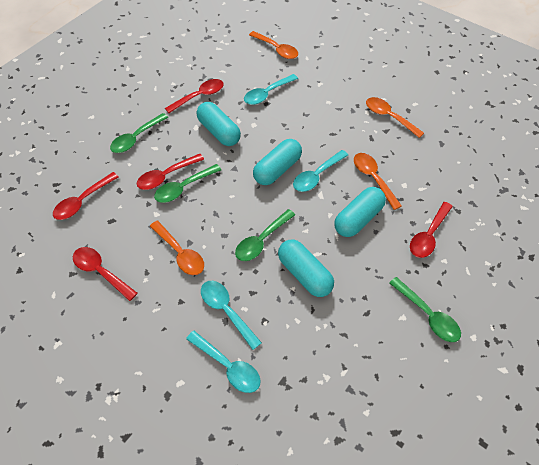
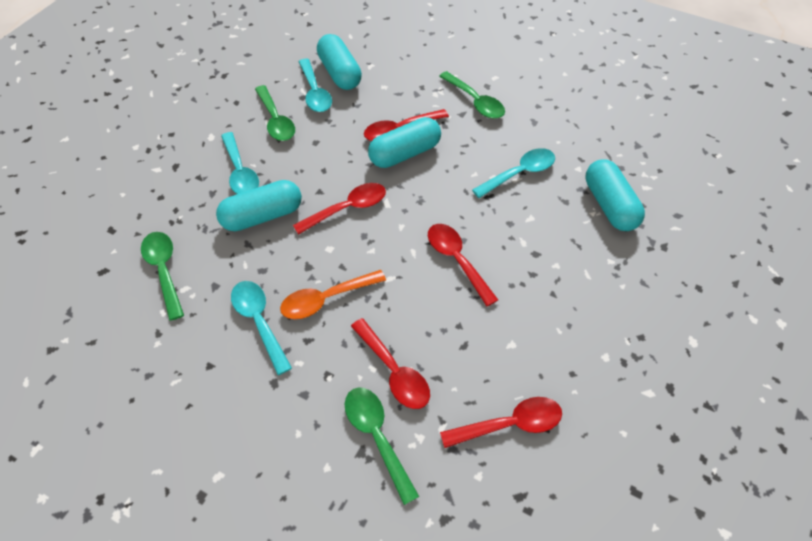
orange spoon: 4 -> 1

